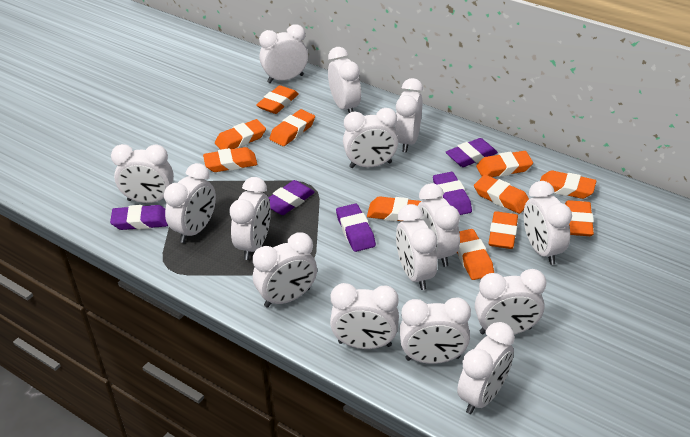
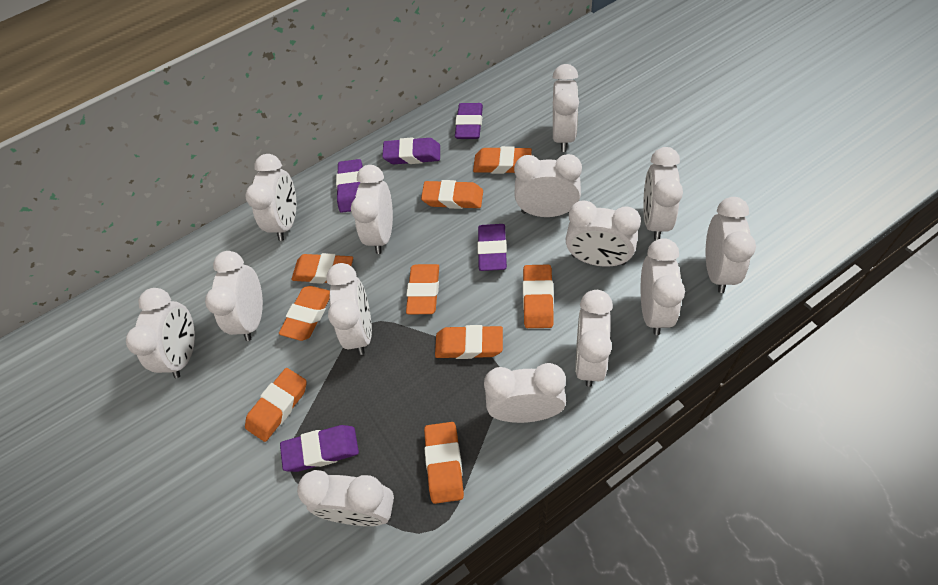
orange eraser: 11 -> 9
white clock: 15 -> 14

